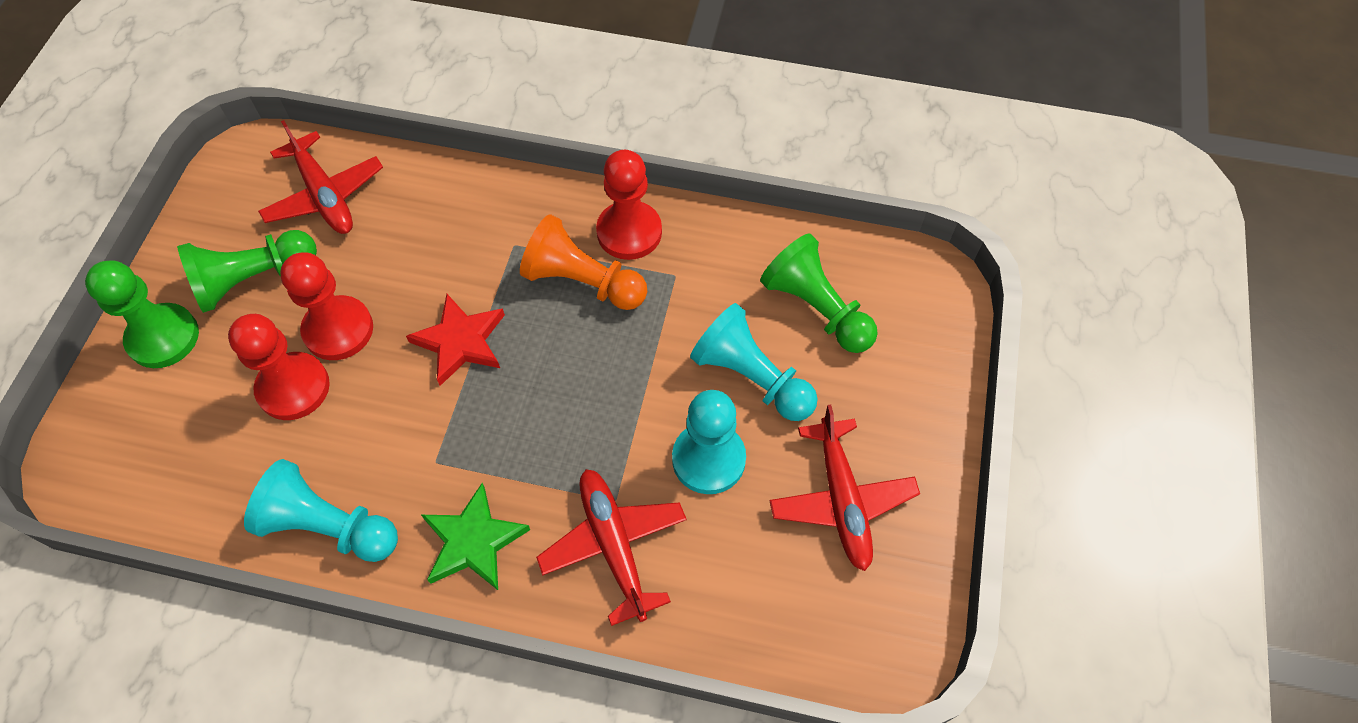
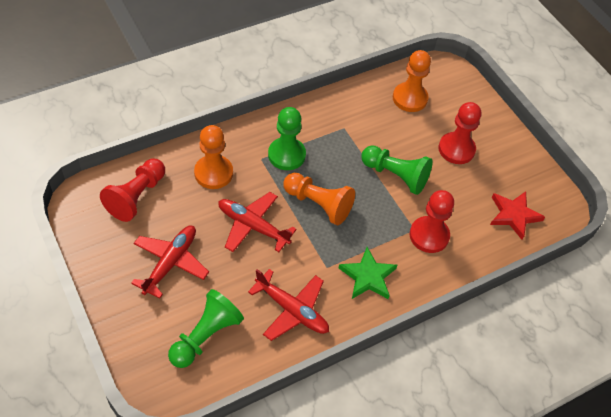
orange pawn: 1 -> 3
turquoise pawn: 3 -> 0

